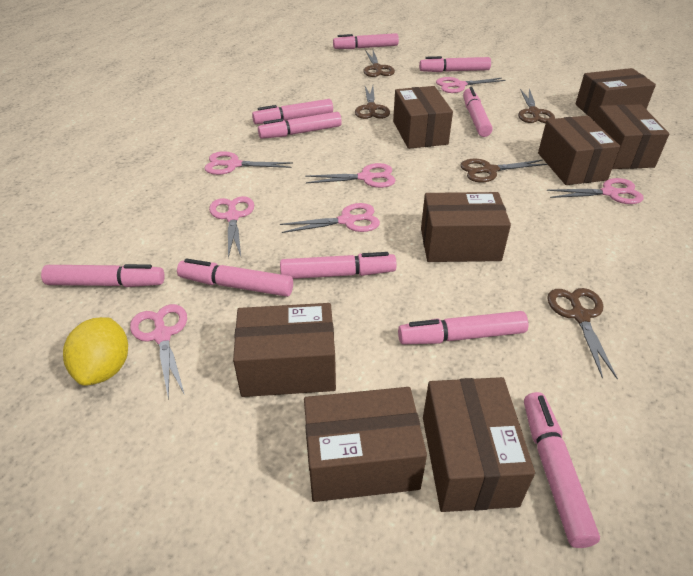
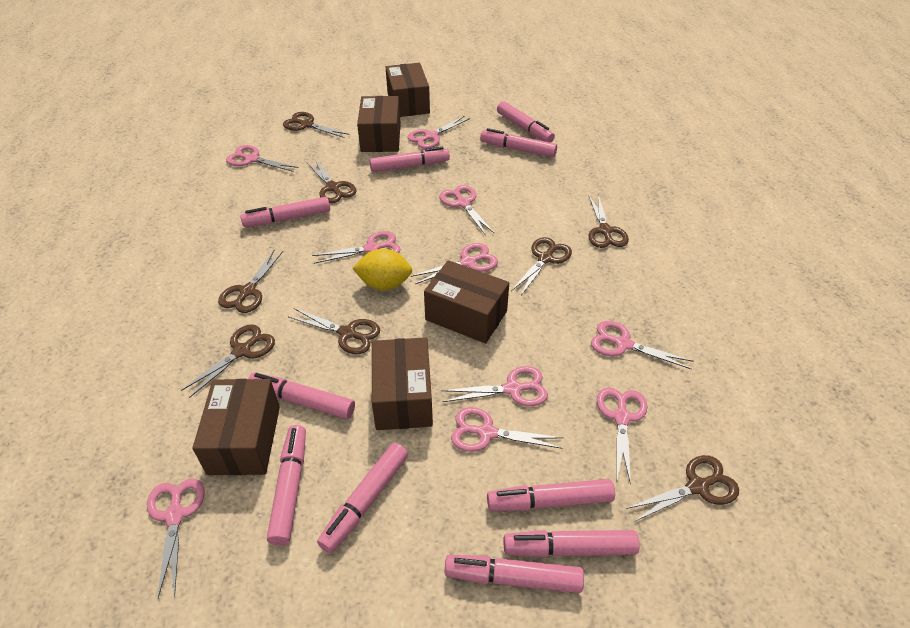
brown box: 8 -> 5
brown scissors: 5 -> 8
pink scissors: 7 -> 10

